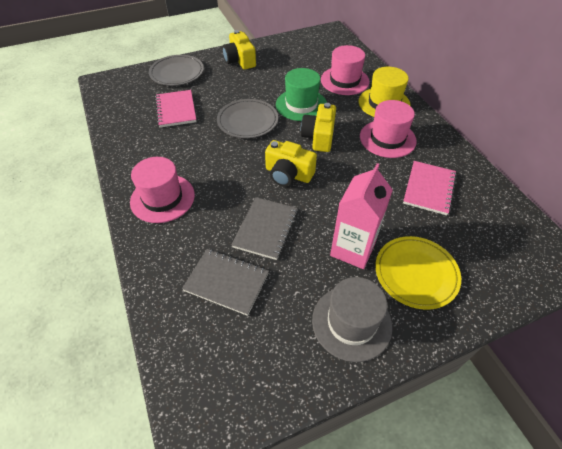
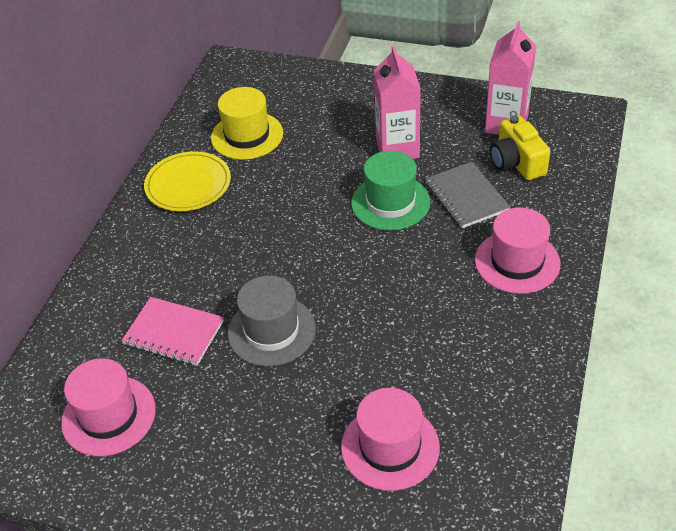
grey notebook: 2 -> 1
grey plate: 2 -> 0
pink carton: 1 -> 2
pink notebook: 2 -> 1
yellow camera: 3 -> 1

